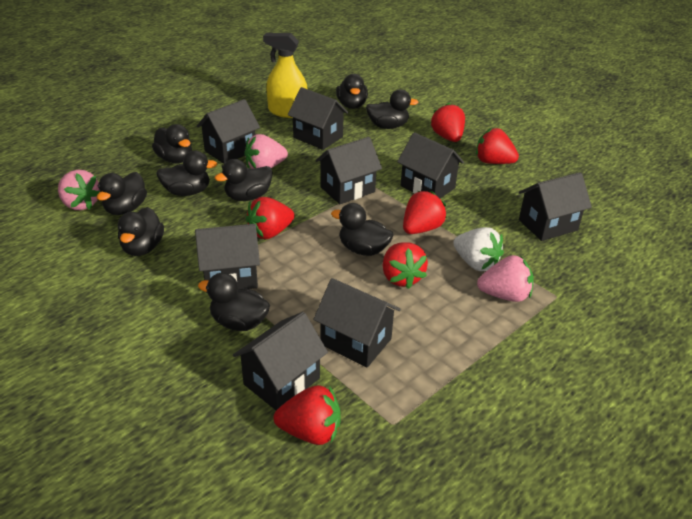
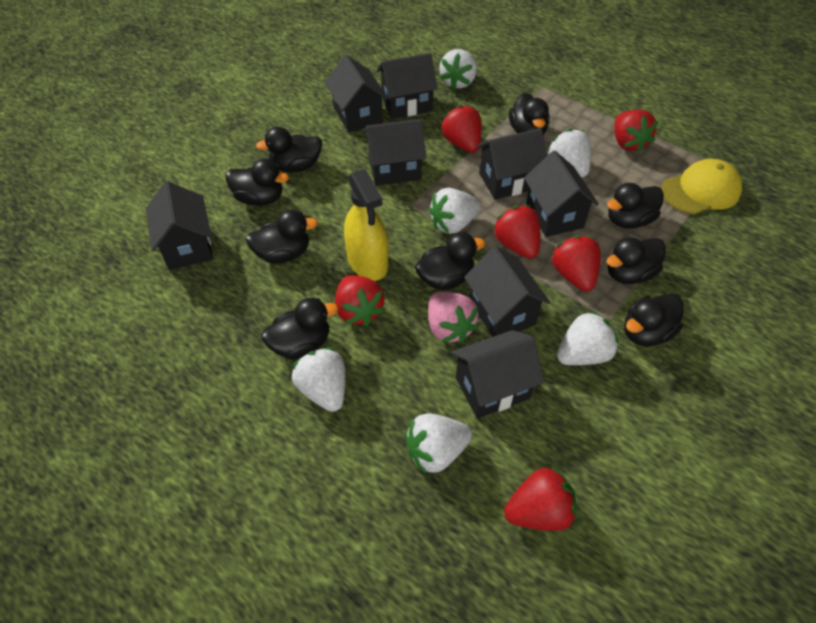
pink strawberry: 3 -> 1
white strawberry: 1 -> 6
yellow cap: 0 -> 1

